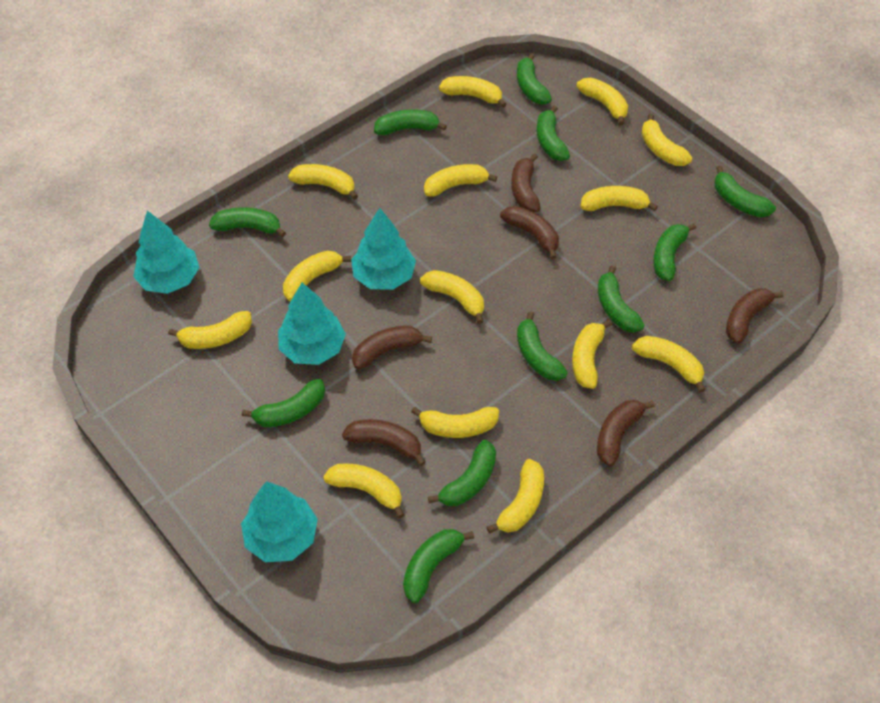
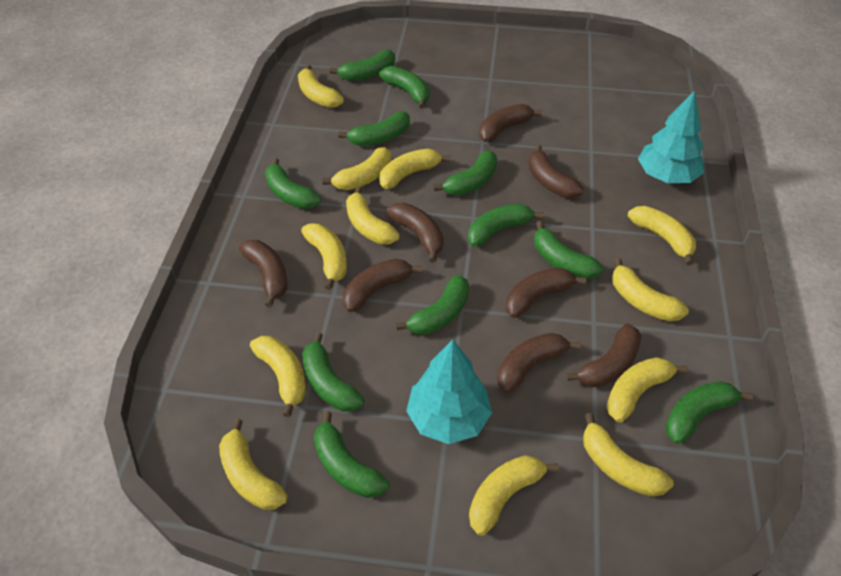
brown banana: 6 -> 8
turquoise tree: 4 -> 2
yellow banana: 14 -> 12

